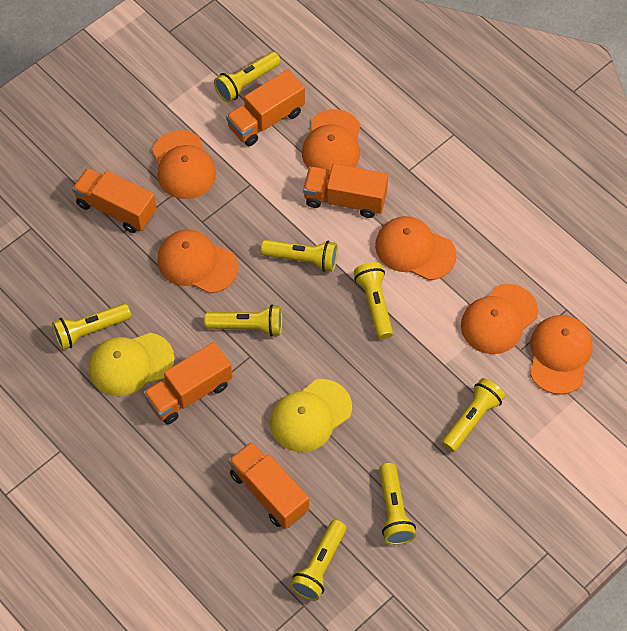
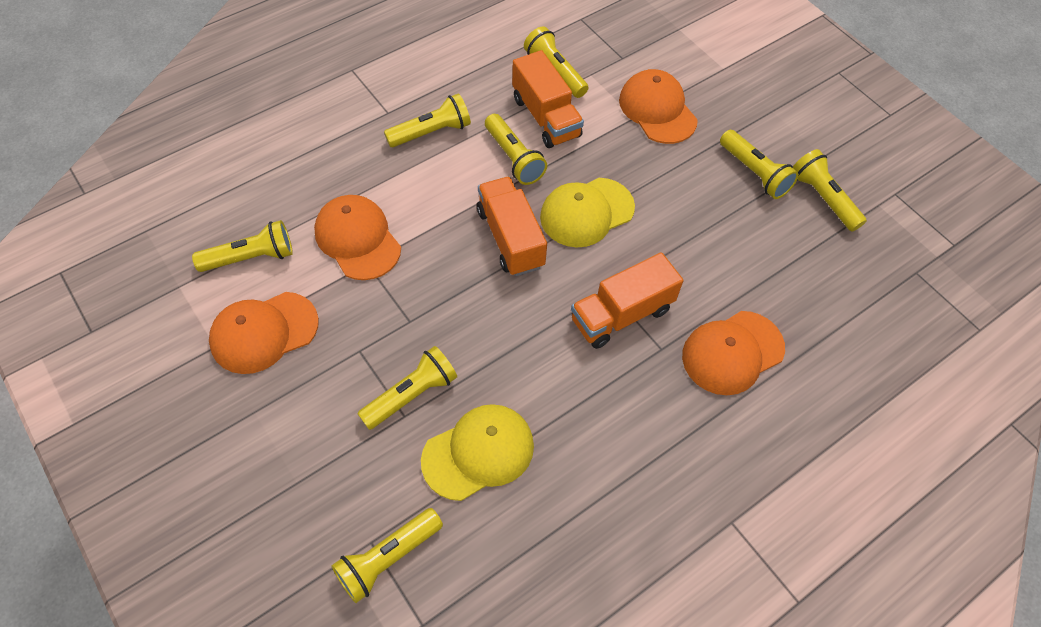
orange cap: 6 -> 4
orange truck: 5 -> 3

